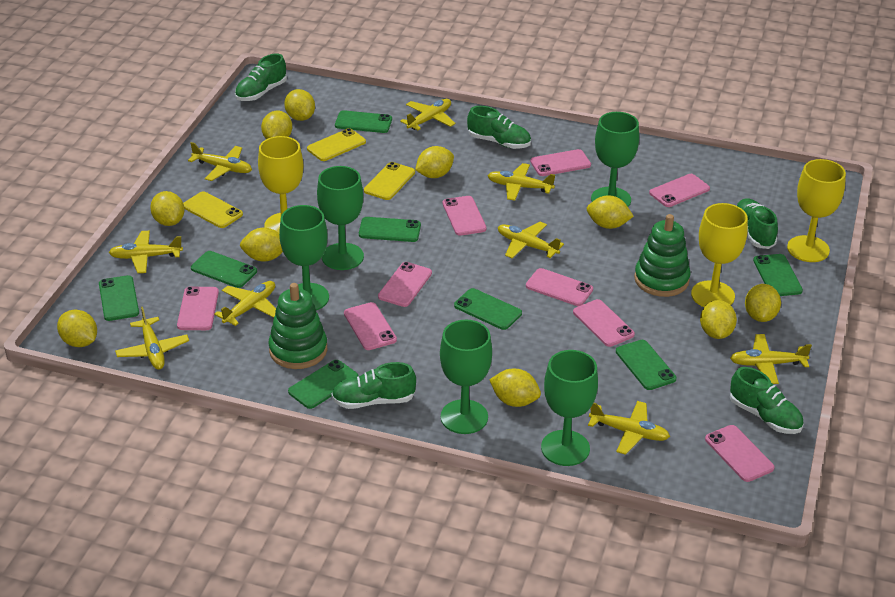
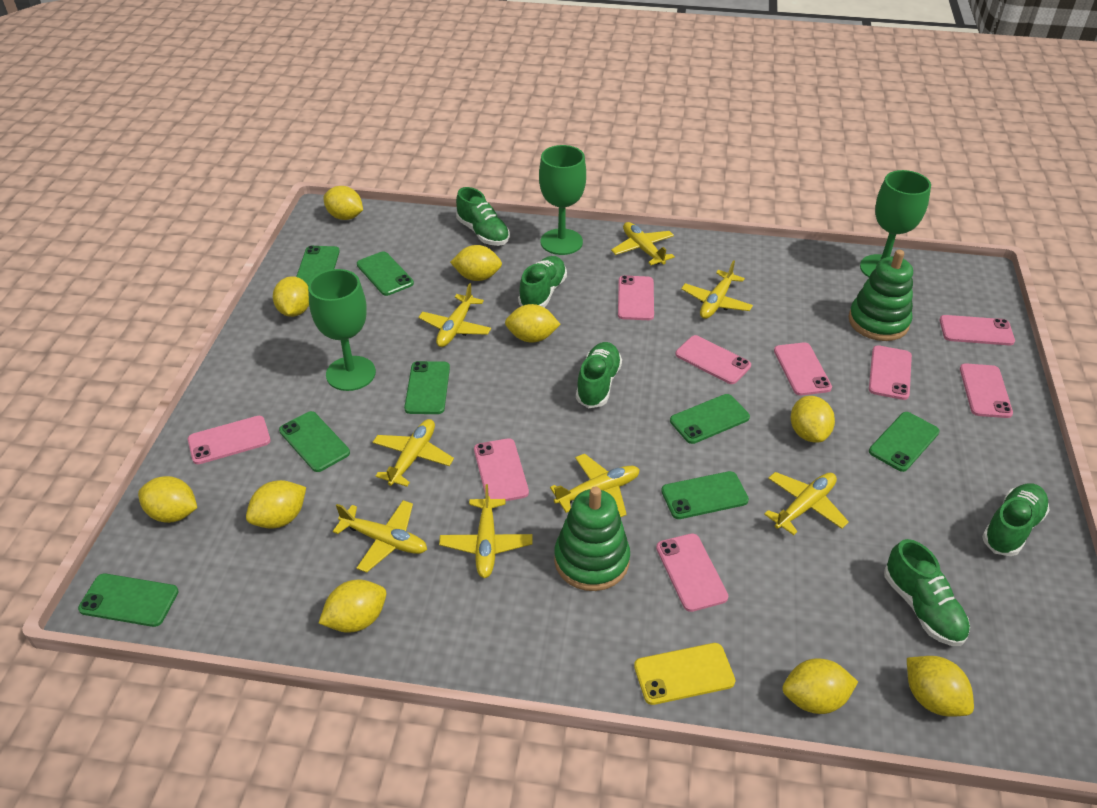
green goblet: 5 -> 3
yellow goblet: 3 -> 0
yellow phone: 3 -> 1
yellow plane: 9 -> 8

